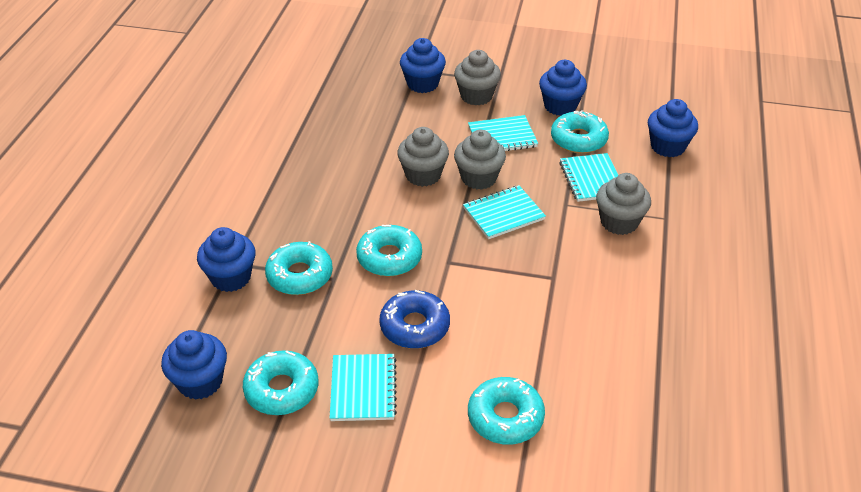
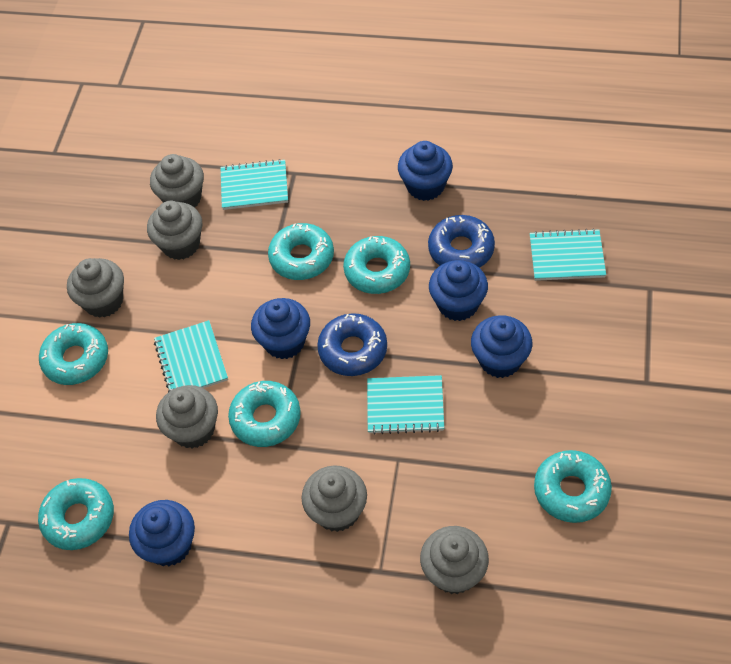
blue donut: 1 -> 2
grey cupcake: 4 -> 6
turquoise donut: 5 -> 6

